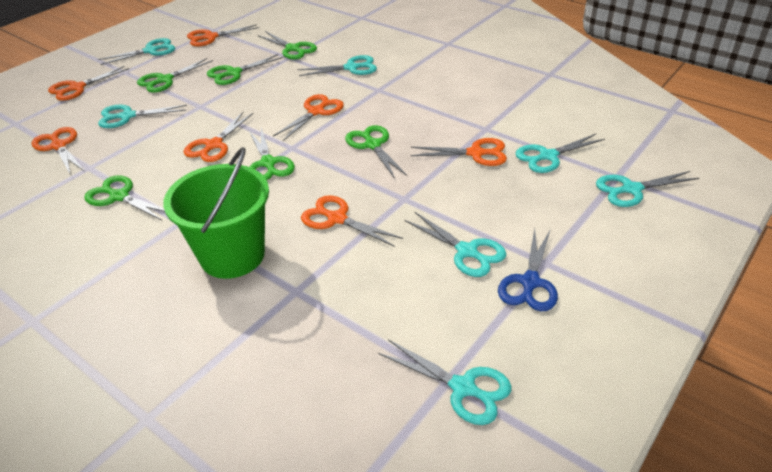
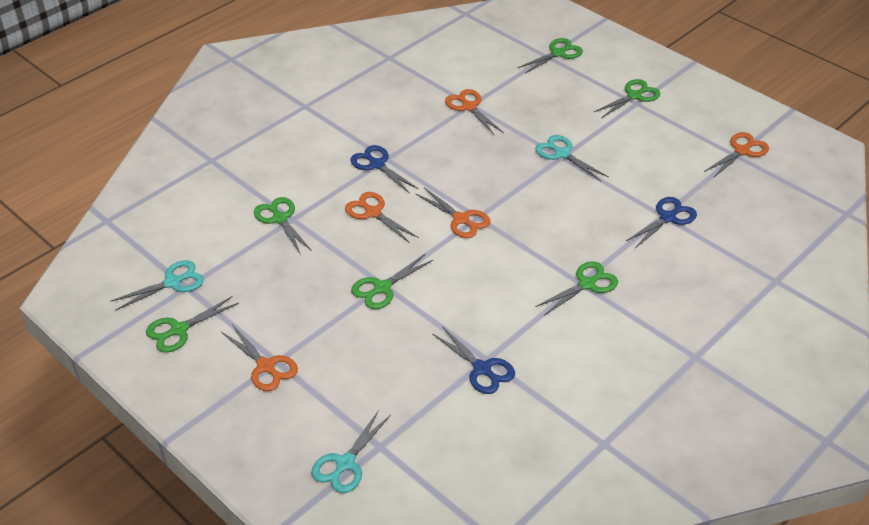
blue scissors: 1 -> 3
green bucket: 1 -> 0
orange scissors: 7 -> 5
turquoise scissors: 7 -> 3

